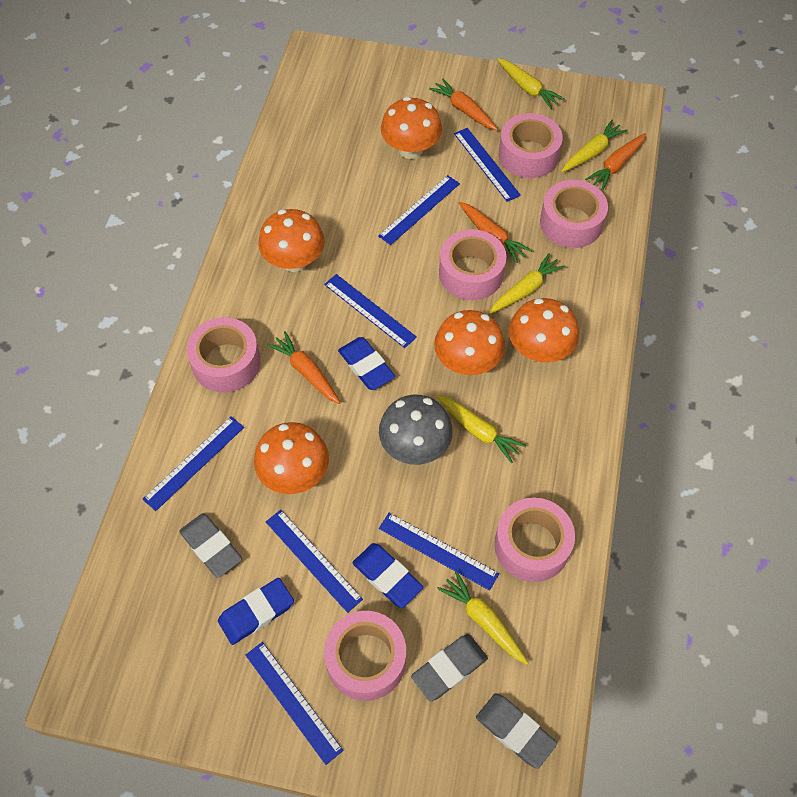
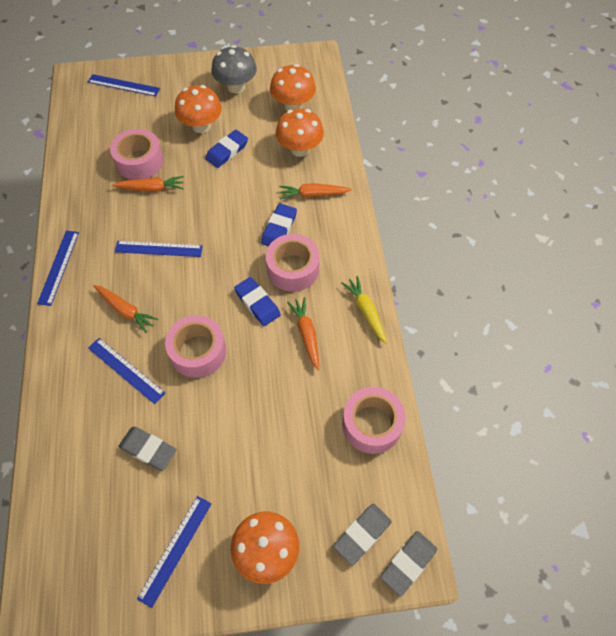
blue ruler: 7 -> 5
orange mushroom: 5 -> 4
pink tape: 6 -> 4
yellow carrot: 5 -> 1

